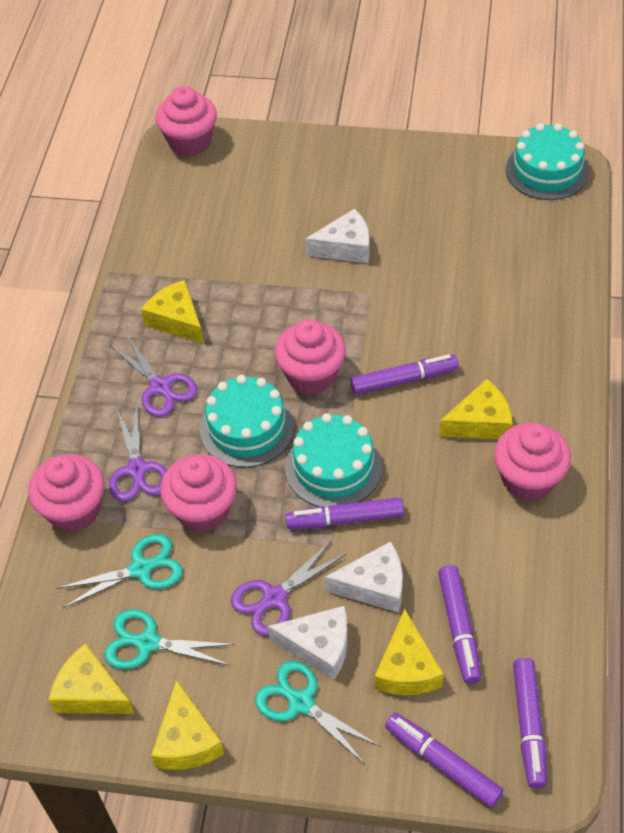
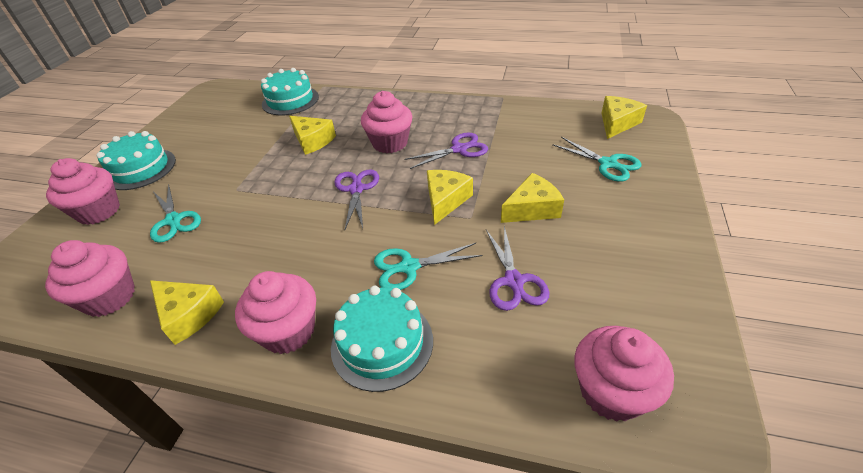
purple marker: 5 -> 0
white cheese: 3 -> 0

